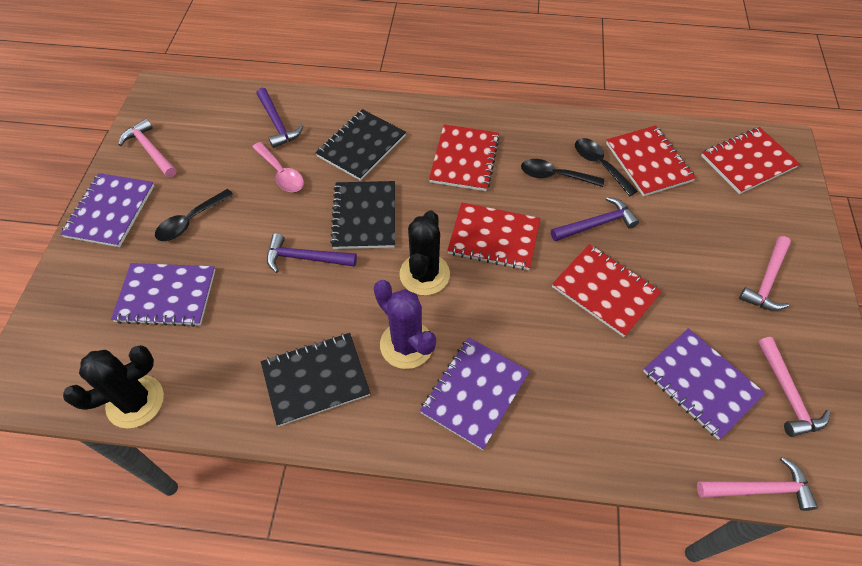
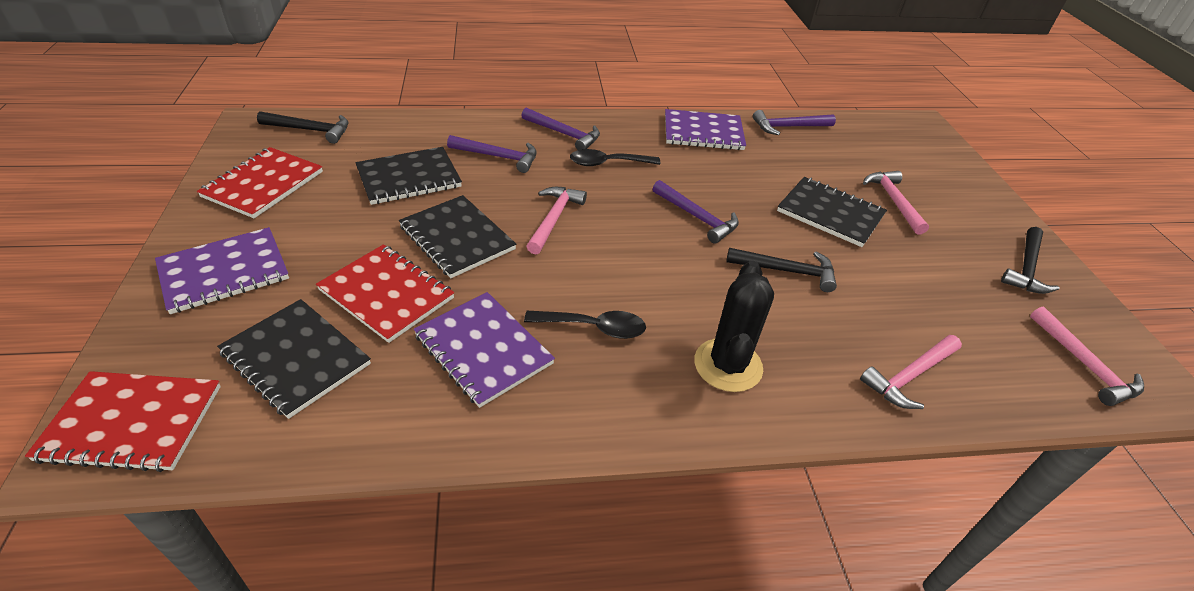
black cactus: 2 -> 1
black hammer: 0 -> 3
black notebook: 3 -> 4
black spoon: 3 -> 2
pink spoon: 1 -> 0
purple cactus: 1 -> 0
purple hammer: 3 -> 4
purple notebook: 4 -> 3
red notebook: 5 -> 3

